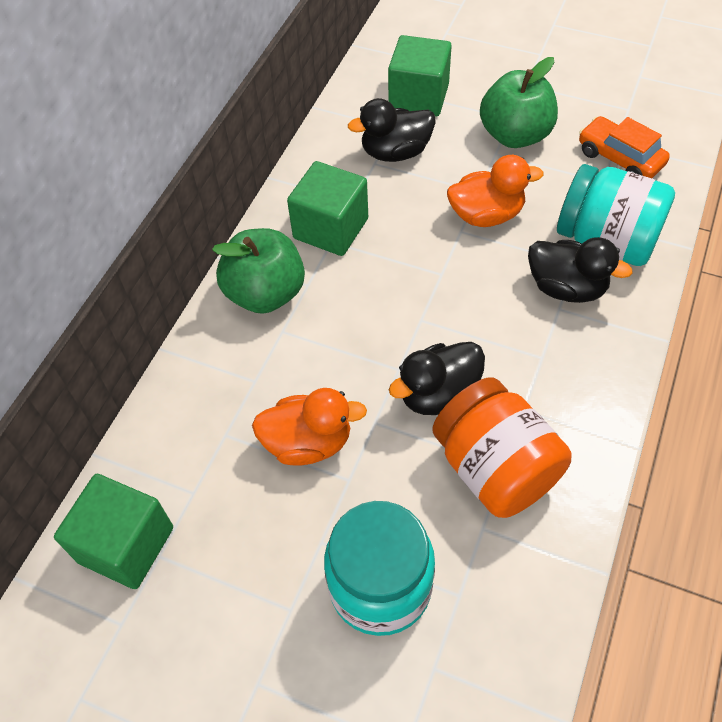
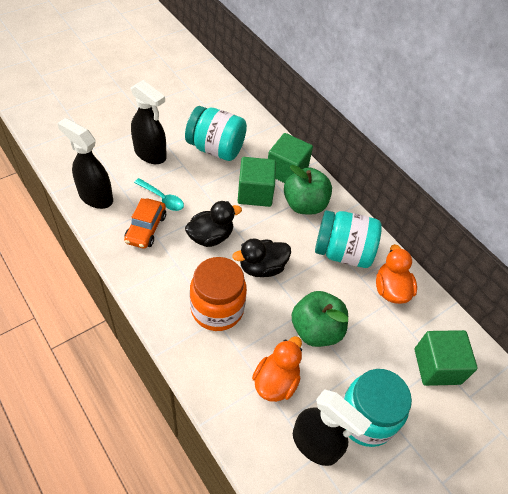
black duck: 3 -> 2
black spray bottle: 0 -> 3
turquoise jar: 2 -> 3
turquoise spoon: 0 -> 1

